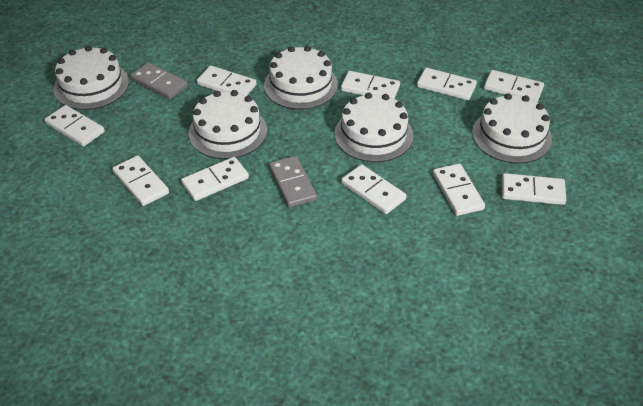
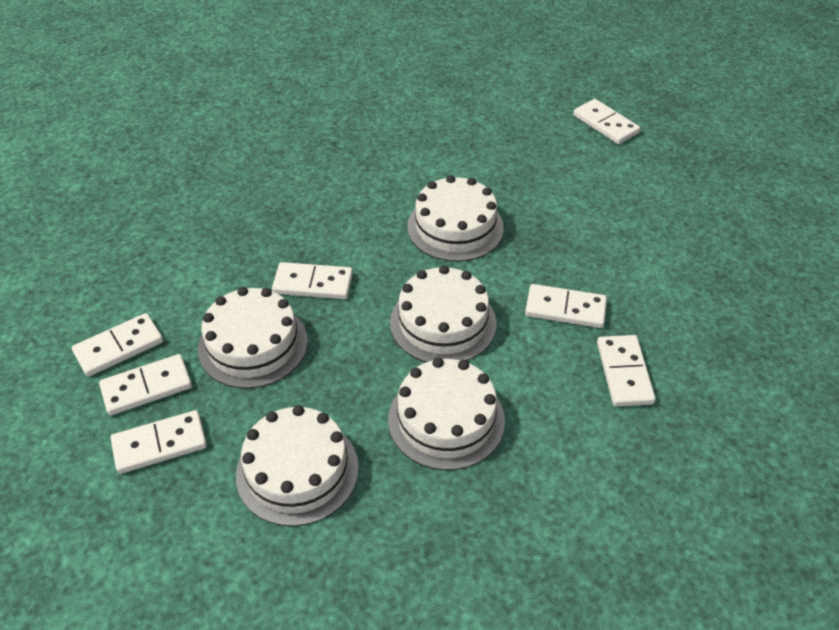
grey domino: 2 -> 0
white domino: 10 -> 7

